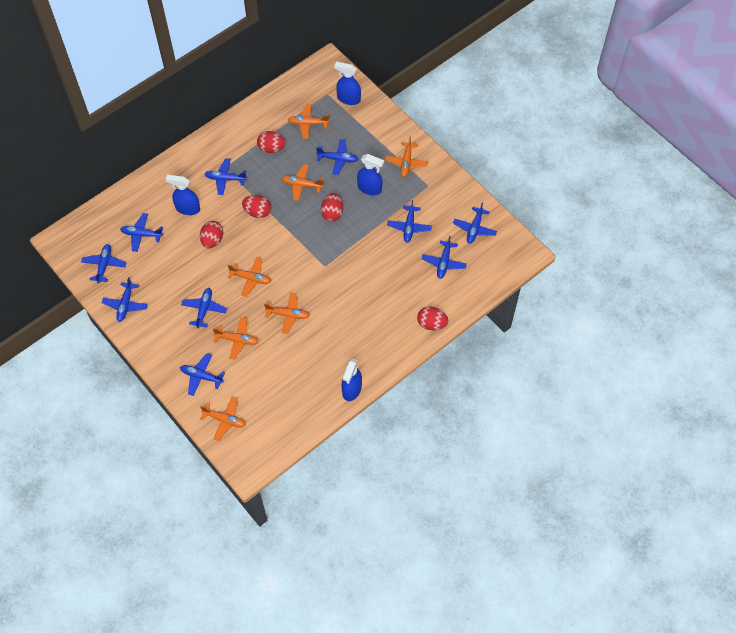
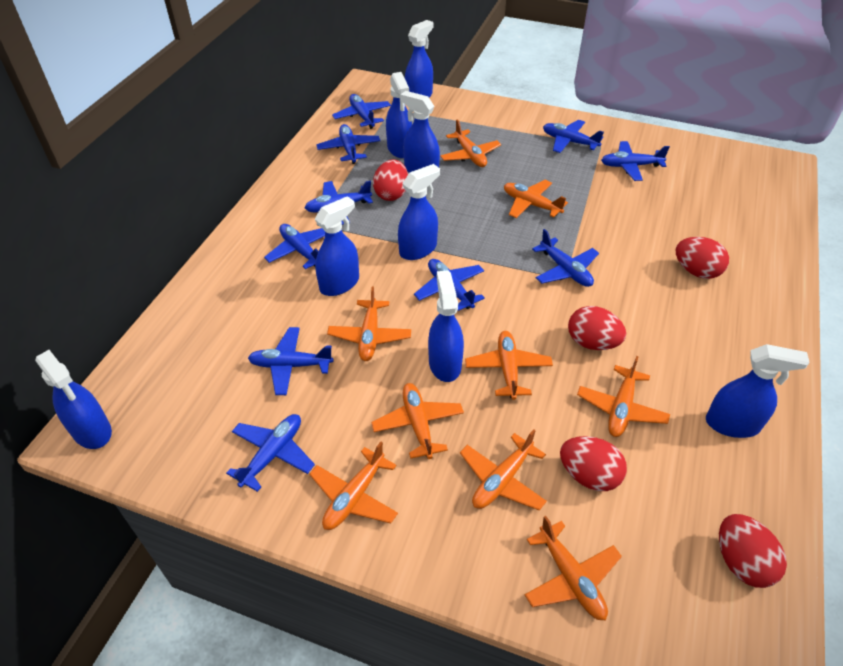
blue spray bottle: 4 -> 8
orange plane: 7 -> 9

